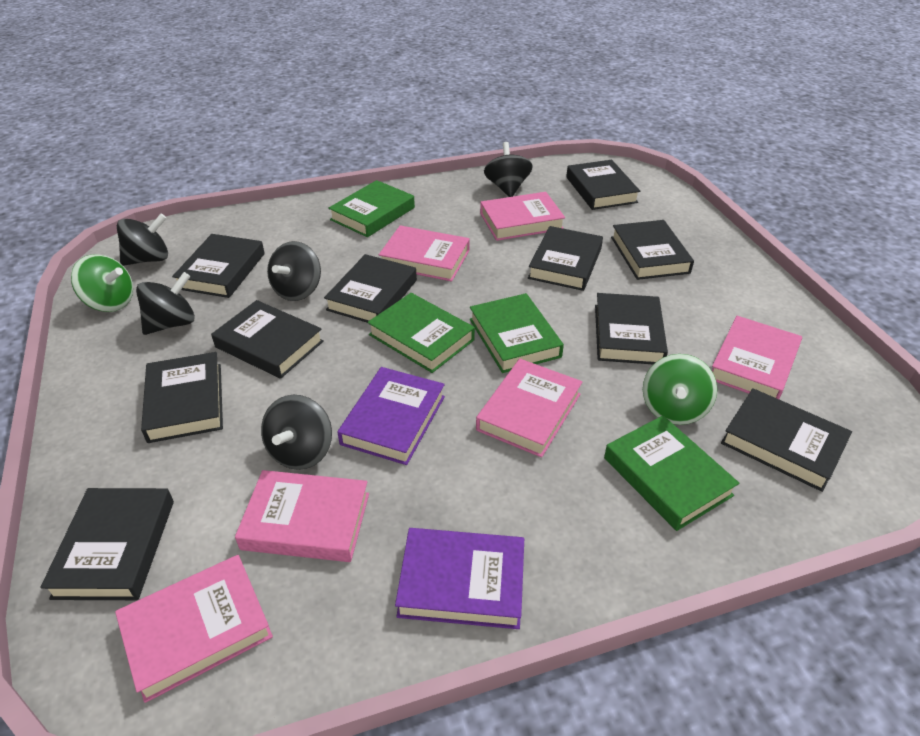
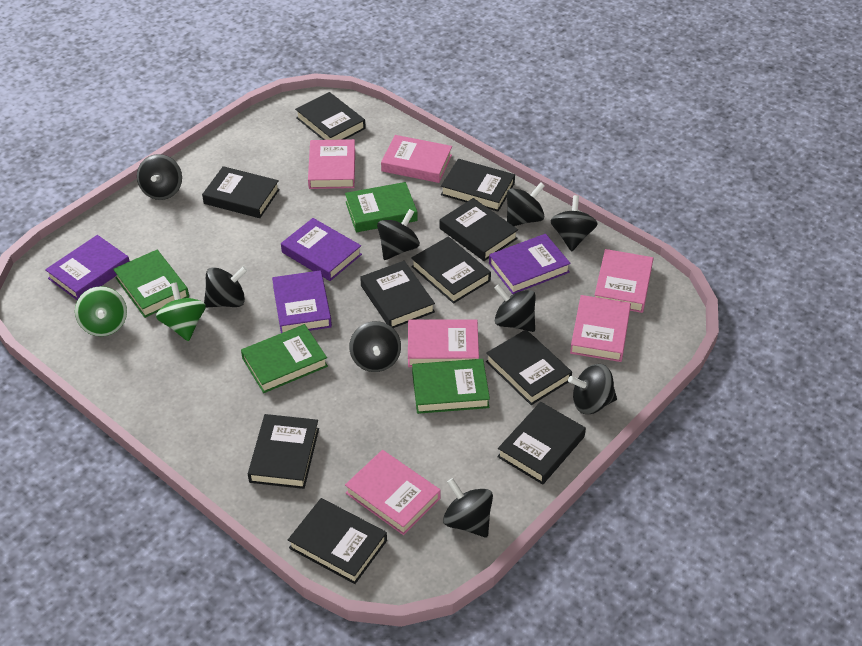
black spinning top: 5 -> 9
purple book: 2 -> 4

